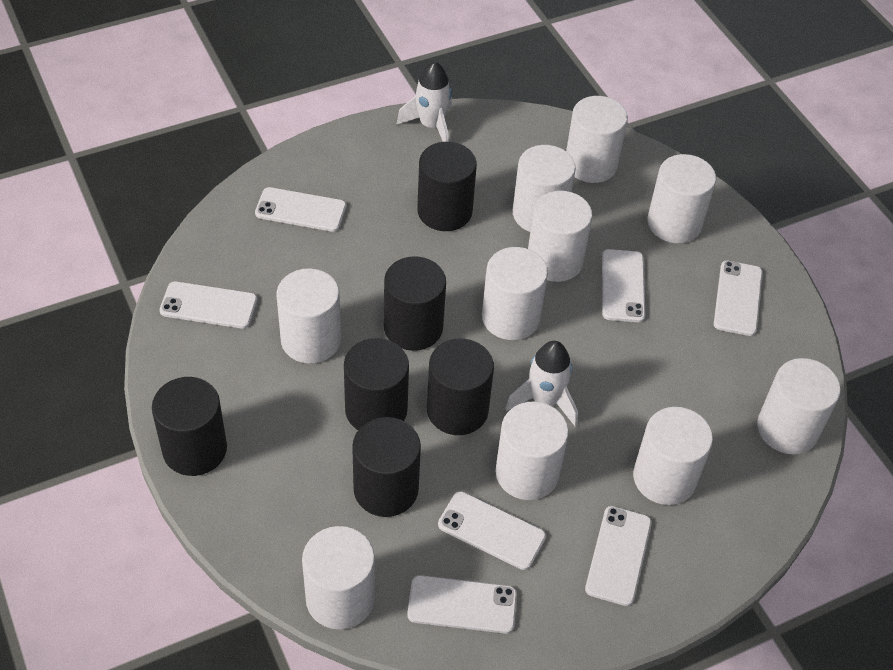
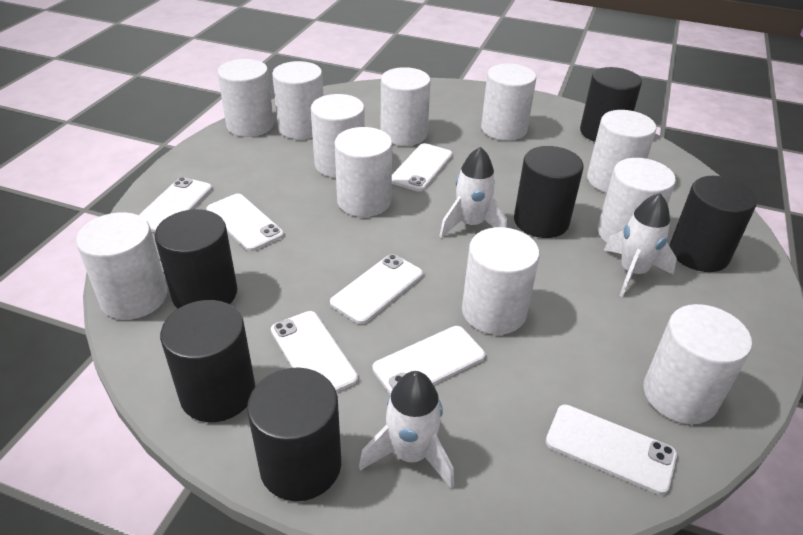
white cylinder: 10 -> 11
white rocket: 2 -> 3

